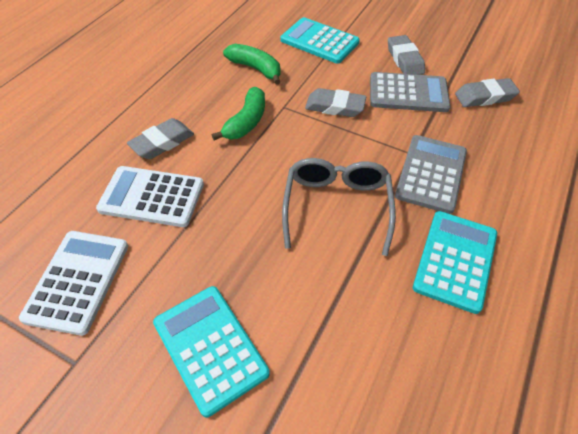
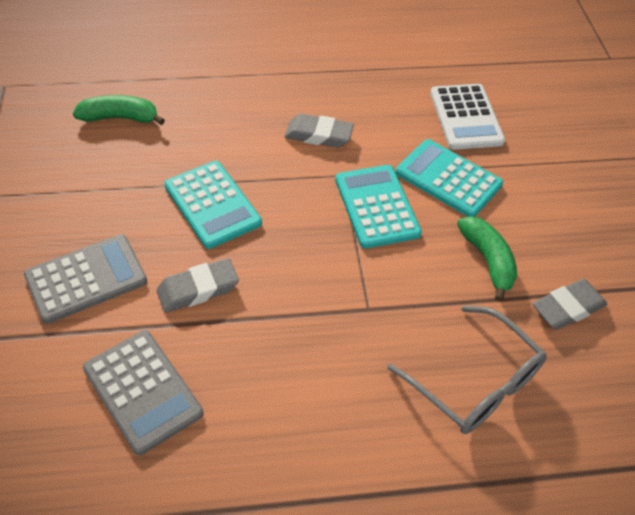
grey eraser: 4 -> 3
white calculator: 2 -> 1

